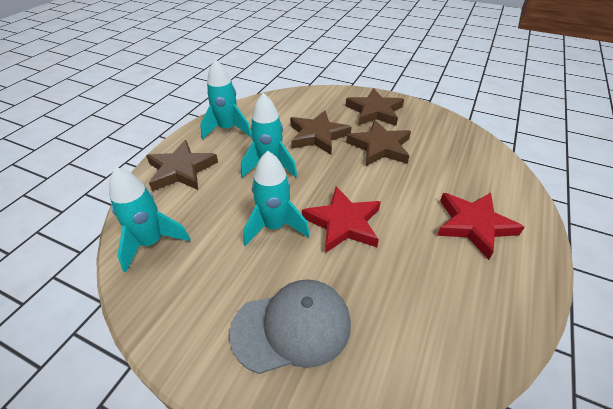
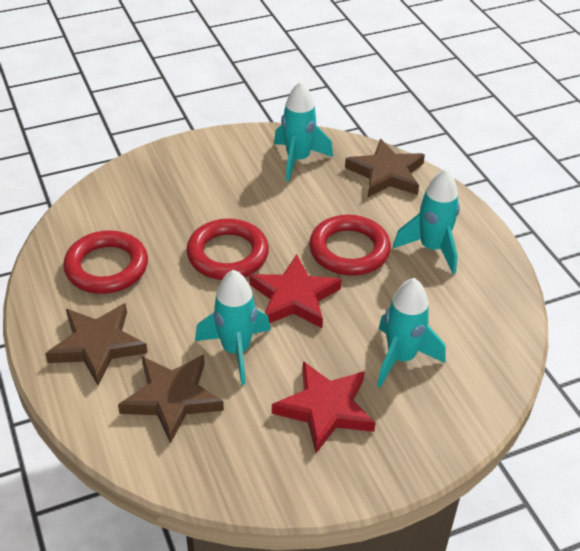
brown star: 4 -> 3
grey cap: 1 -> 0
red ring: 0 -> 3

